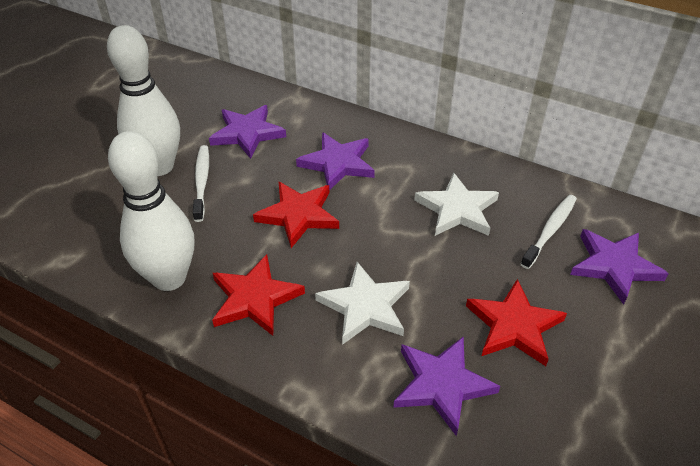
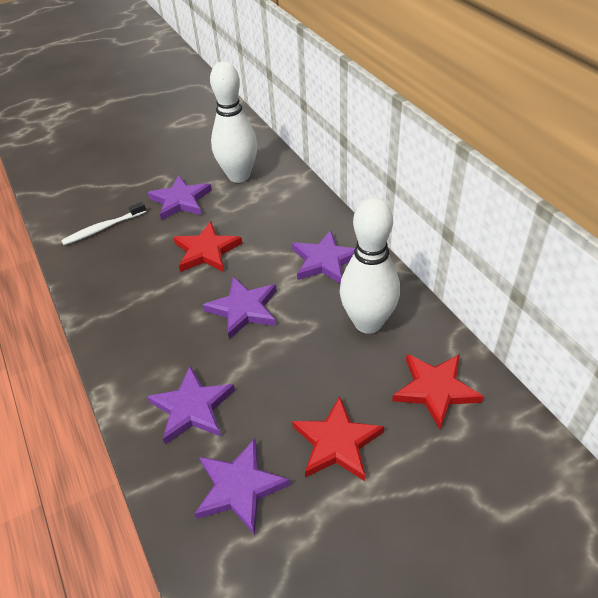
purple star: 4 -> 5
white star: 2 -> 0
white toothbrush: 2 -> 1

